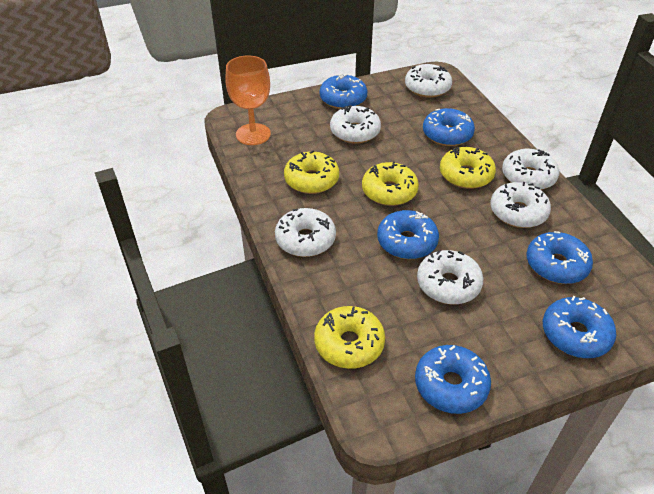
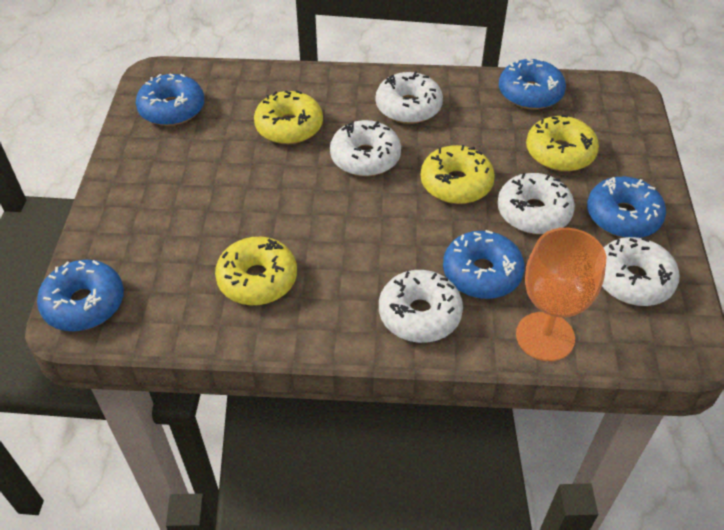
blue donut: 6 -> 5
white donut: 6 -> 5

